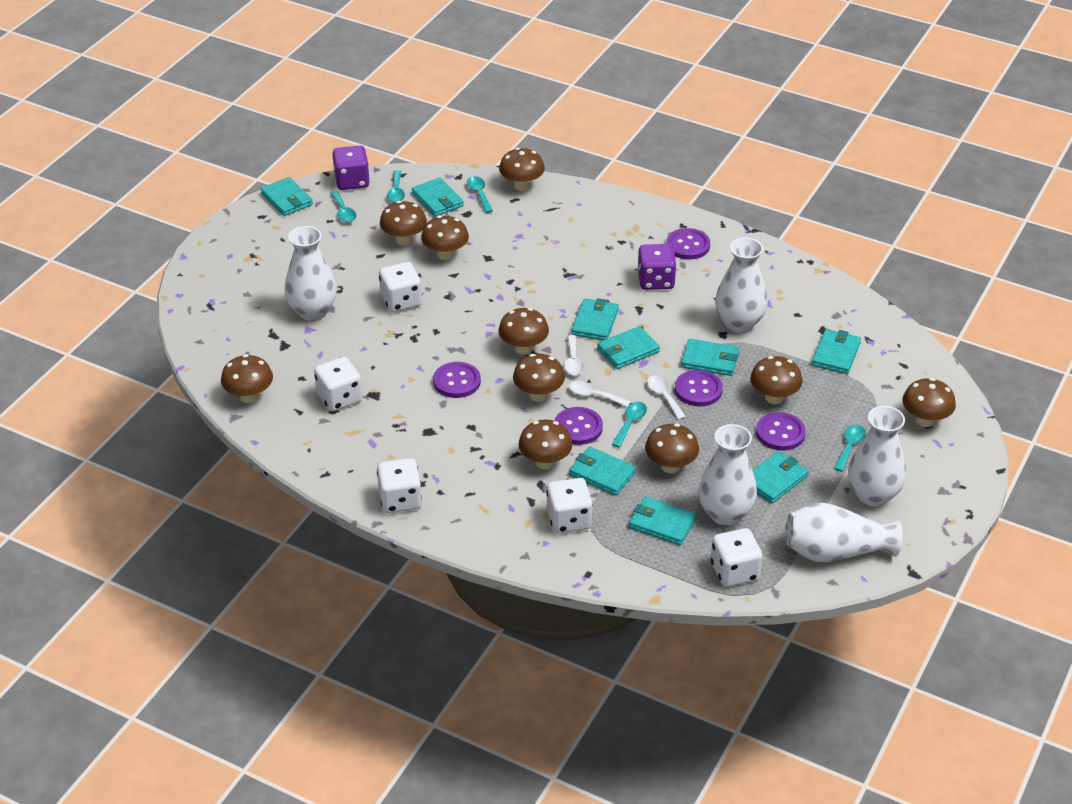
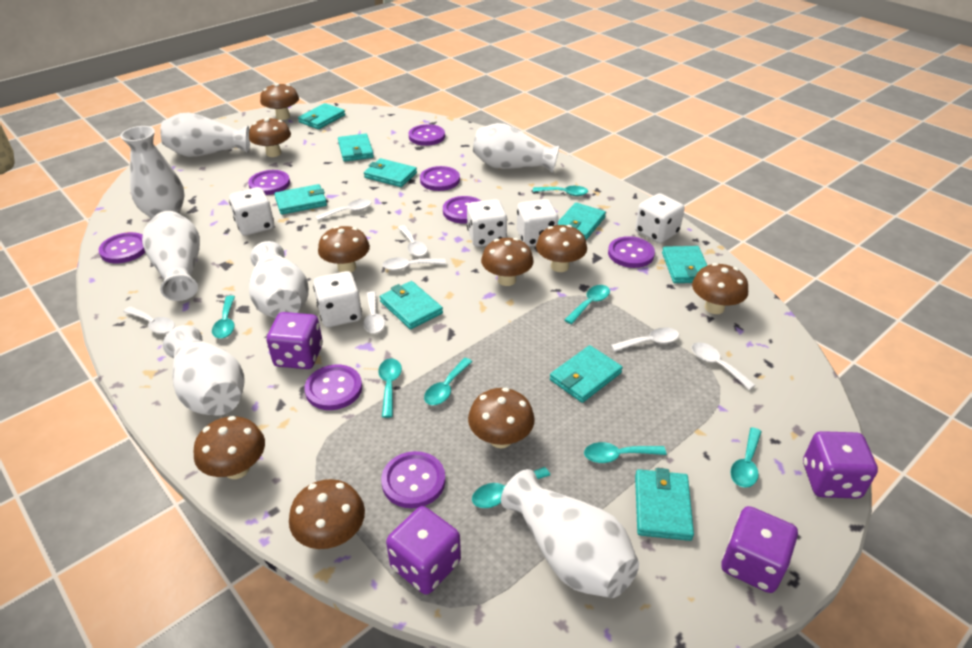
brown mushroom: 10 -> 9
purple button: 5 -> 8
purple dice: 2 -> 4
turquoise spoon: 5 -> 8
white spoon: 3 -> 7
white vase: 5 -> 7

